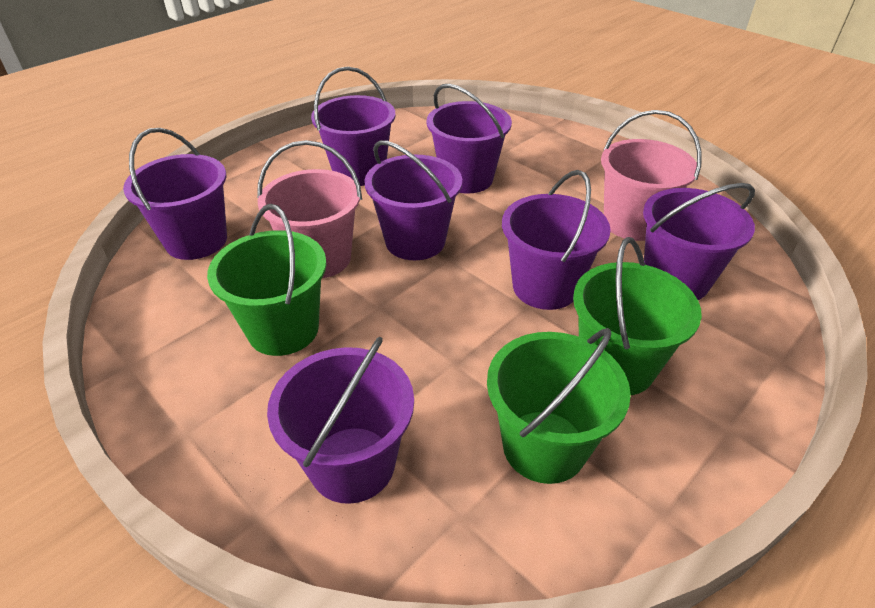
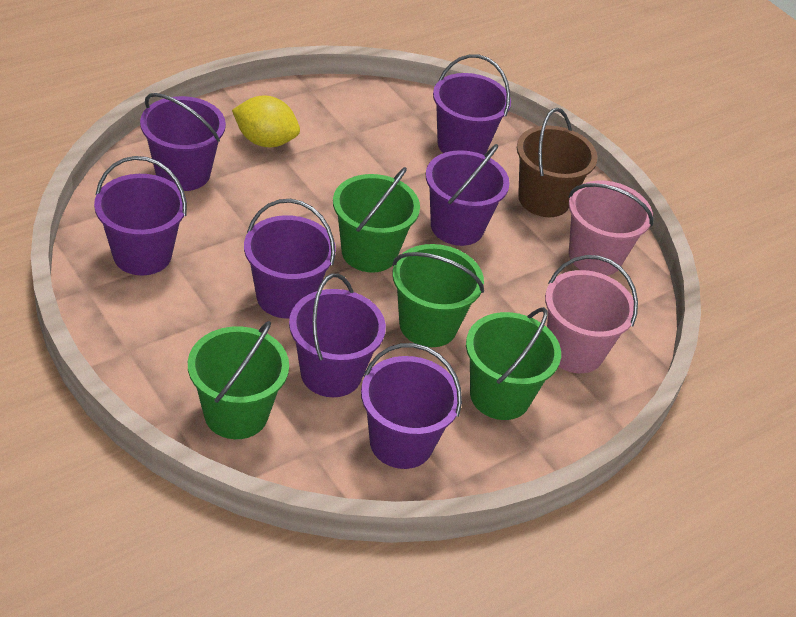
brown bucket: 0 -> 1
green bucket: 3 -> 4
yellow lemon: 0 -> 1

